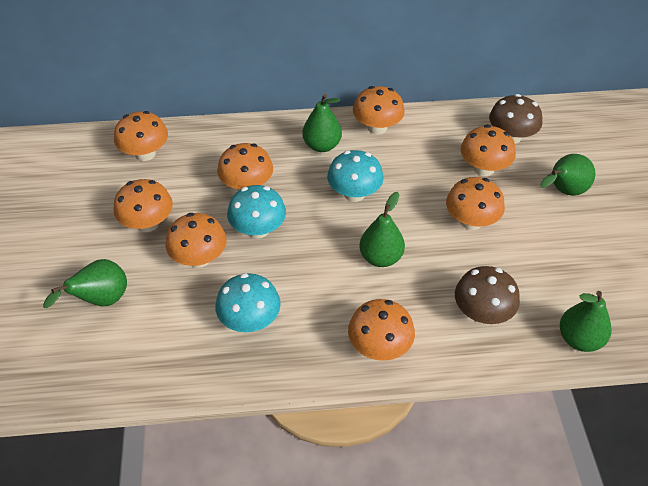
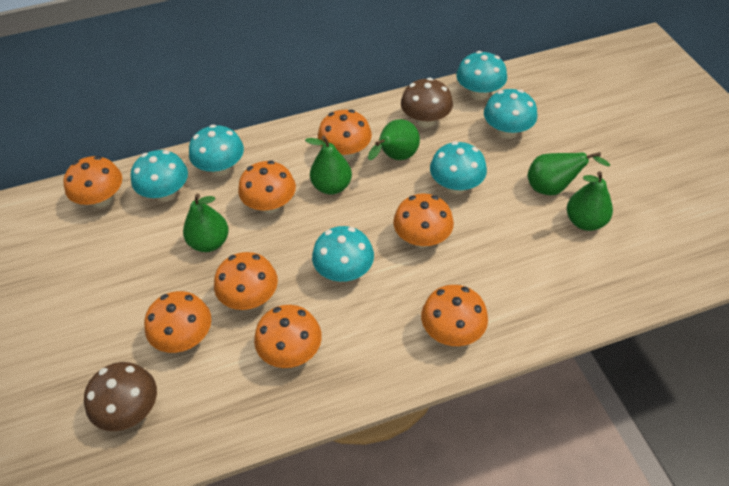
turquoise mushroom: 3 -> 6

